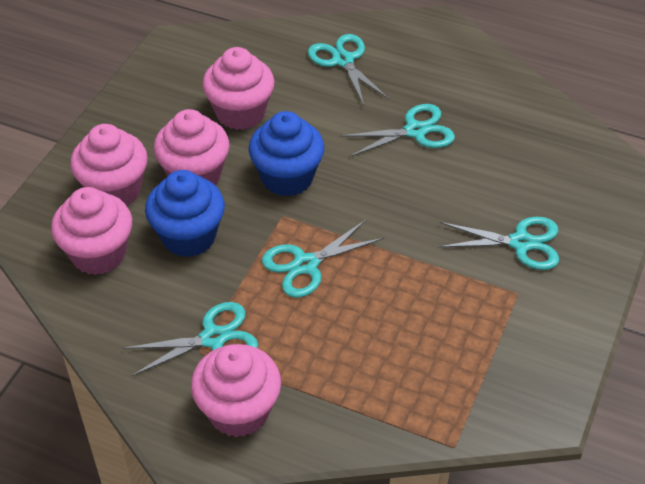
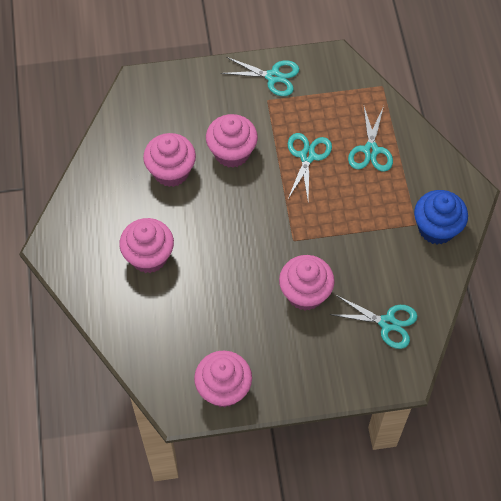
blue cupcake: 2 -> 1
turquoise scissors: 5 -> 4

